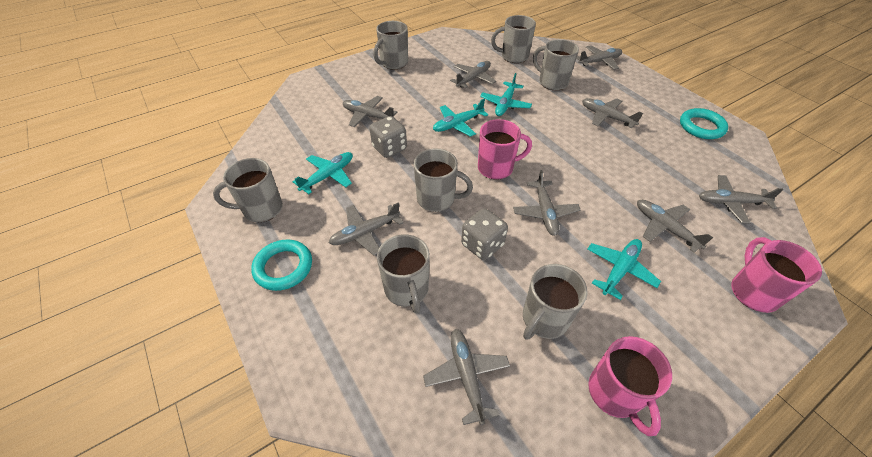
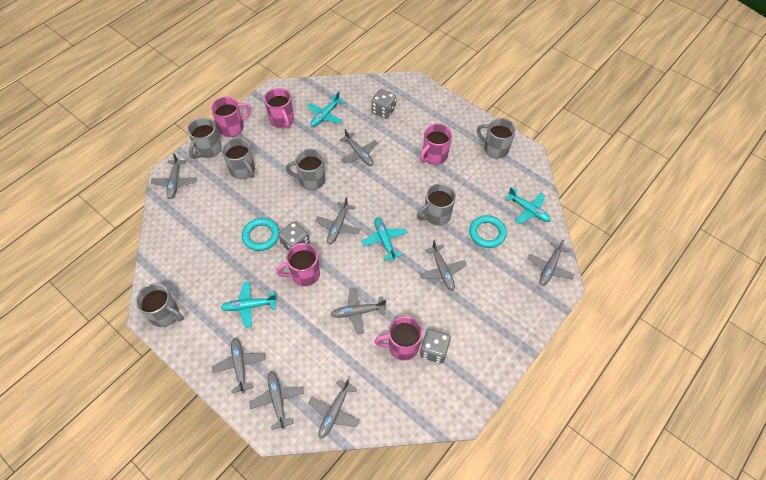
grey dice: 2 -> 3
grey mug: 7 -> 6
pink mug: 3 -> 5

